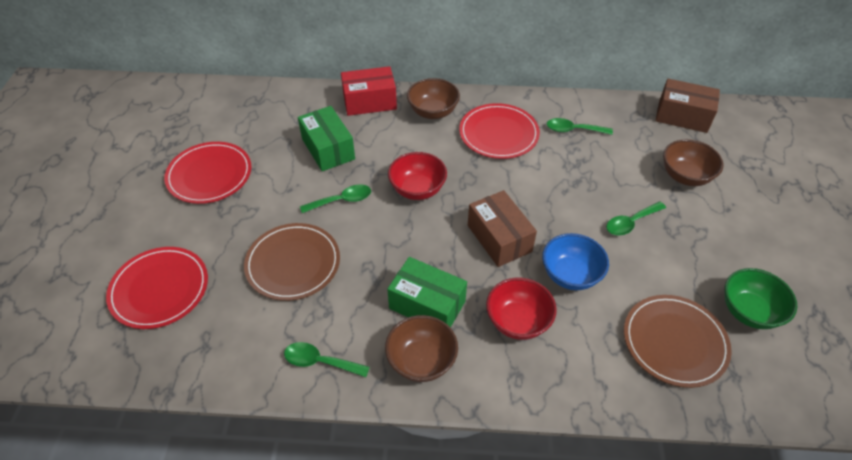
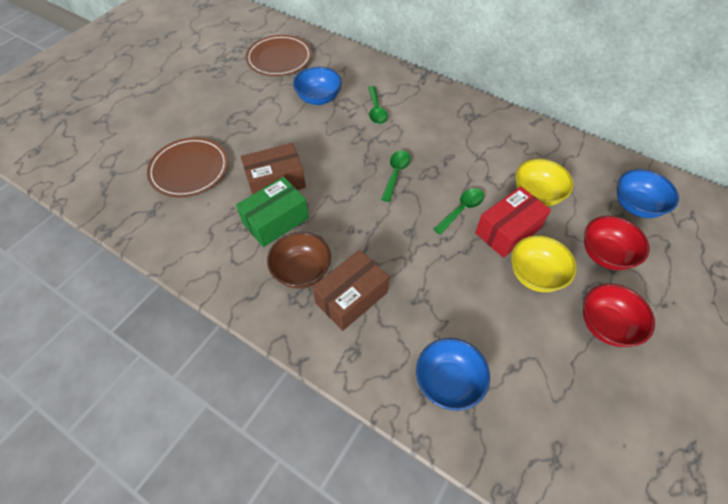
blue bowl: 1 -> 3
brown bowl: 3 -> 1
green bowl: 1 -> 0
green box: 2 -> 1
green spoon: 4 -> 3
red plate: 3 -> 0
yellow bowl: 0 -> 2

